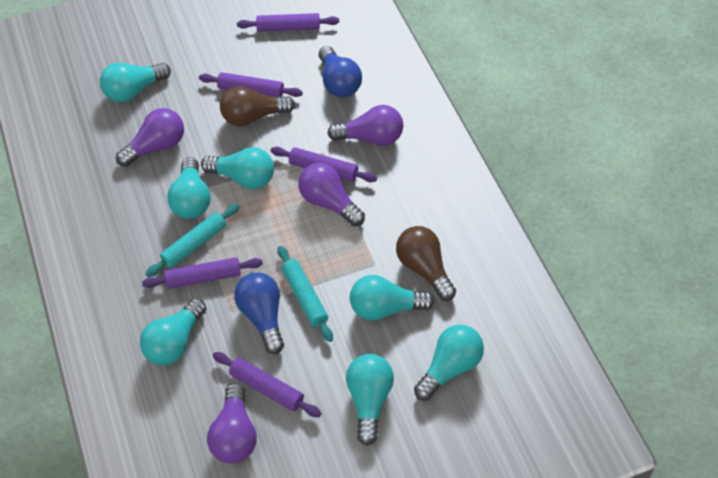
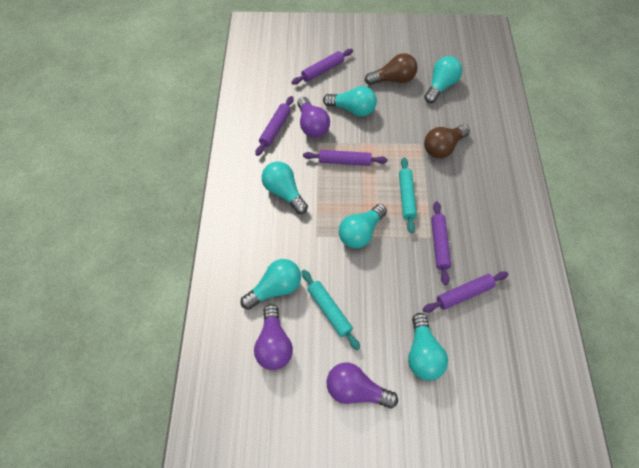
blue light bulb: 2 -> 0
purple light bulb: 4 -> 3
turquoise light bulb: 7 -> 6

